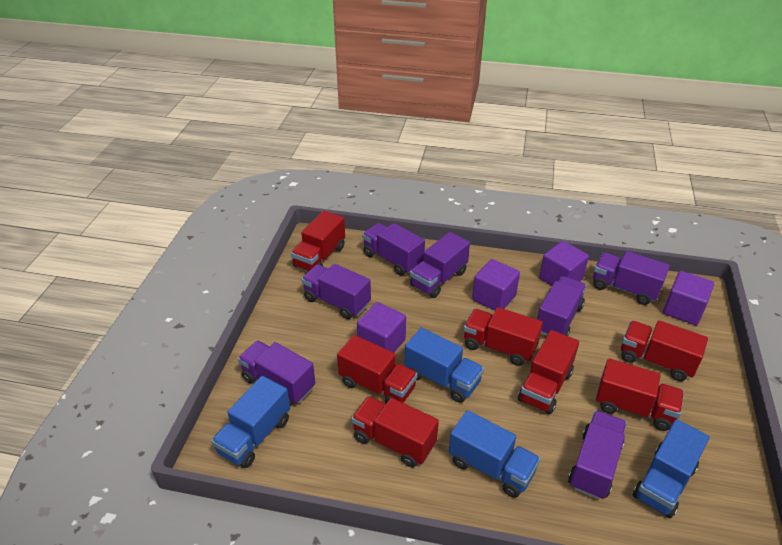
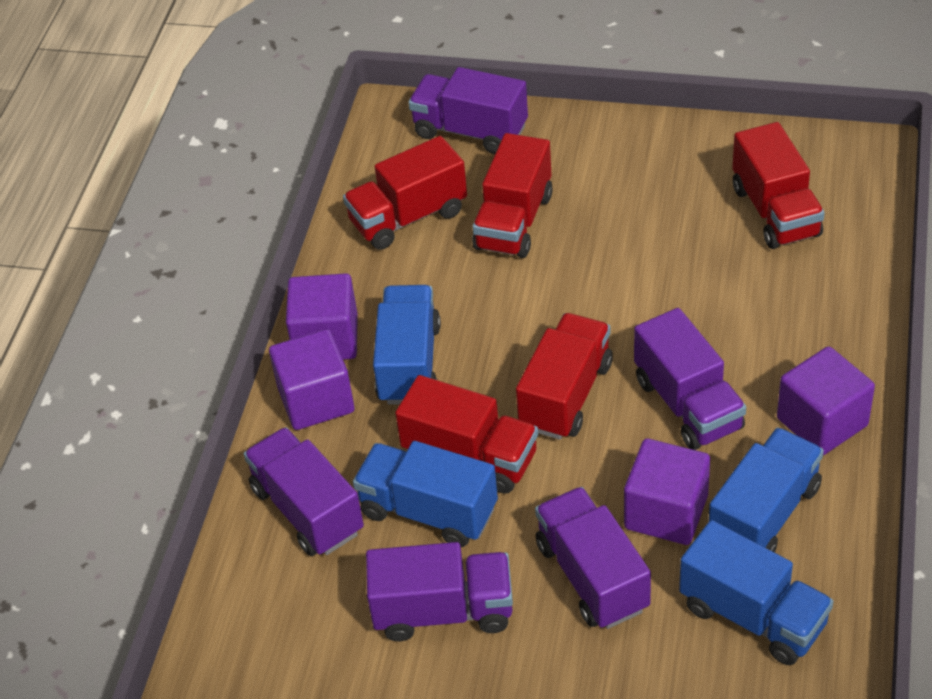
purple truck: 7 -> 5
red truck: 7 -> 5

